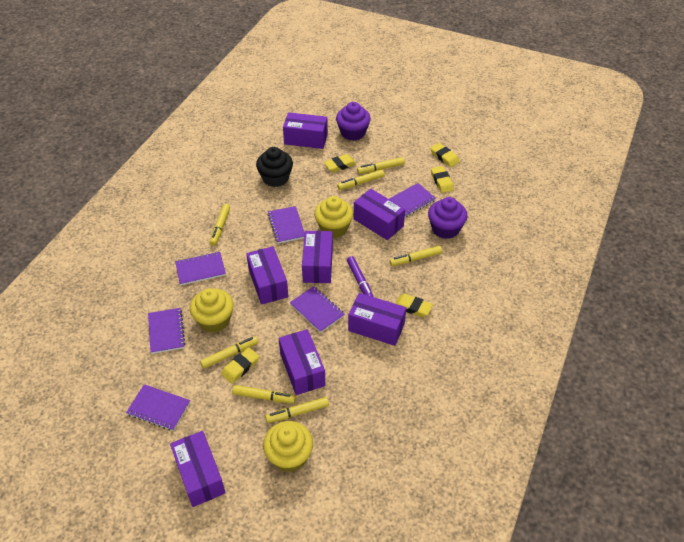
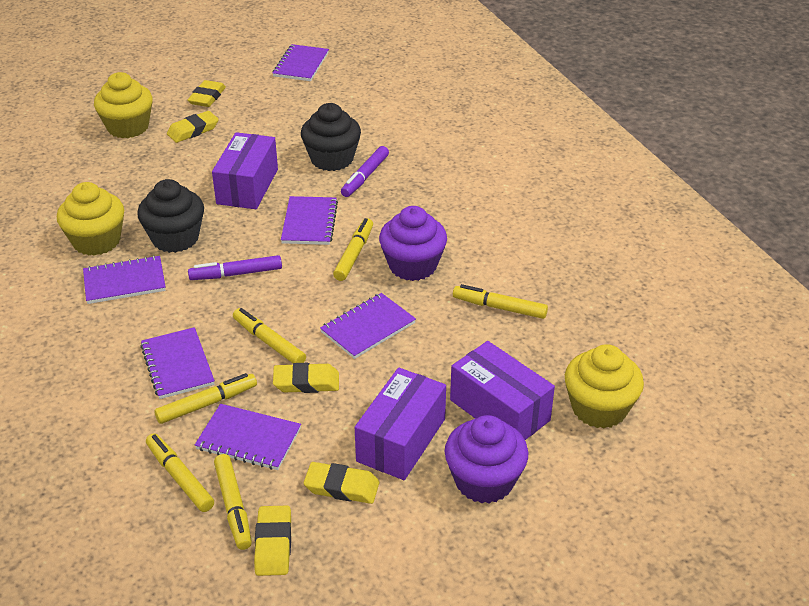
black cupcake: 1 -> 2
purple box: 7 -> 3
purple marker: 1 -> 2
yellow marker: 7 -> 6

